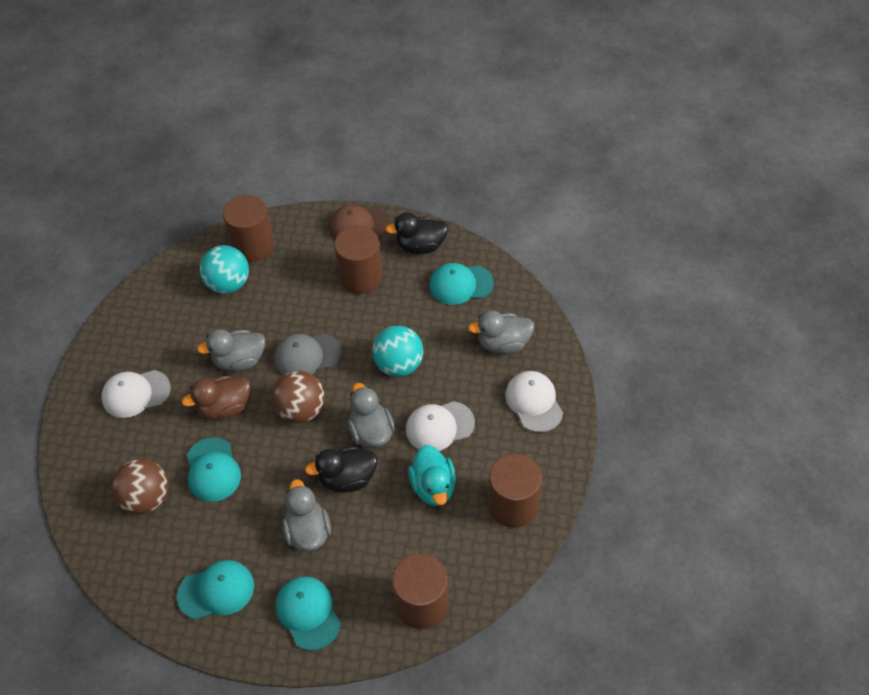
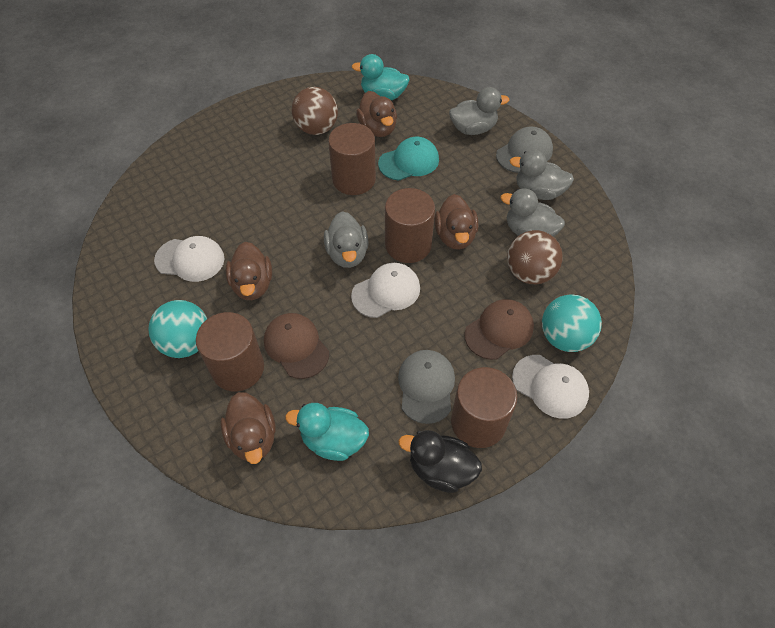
black duck: 2 -> 1
brown cap: 1 -> 2
brown duck: 1 -> 4
grey cap: 1 -> 2
turquoise cap: 4 -> 1
turquoise duck: 1 -> 2

